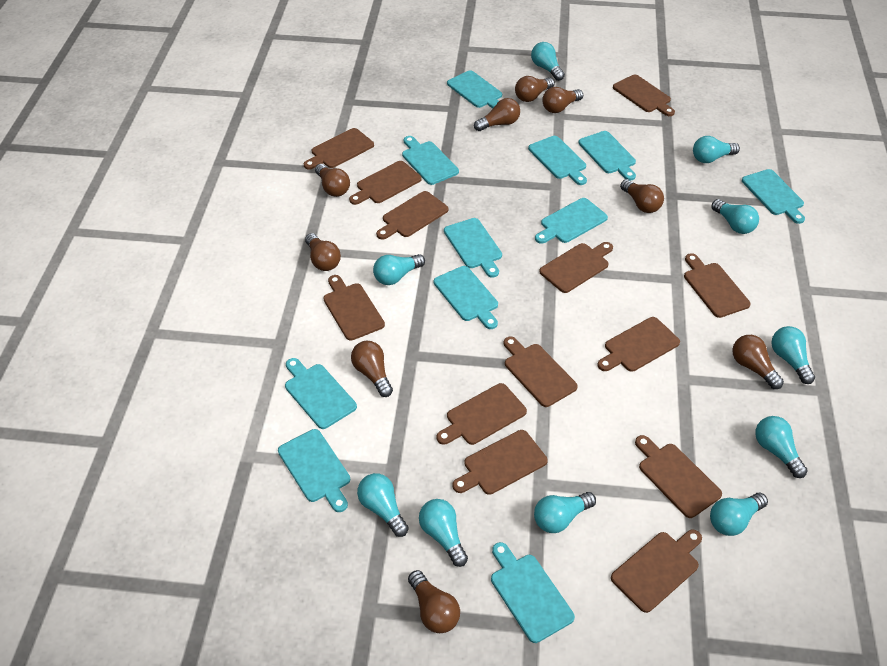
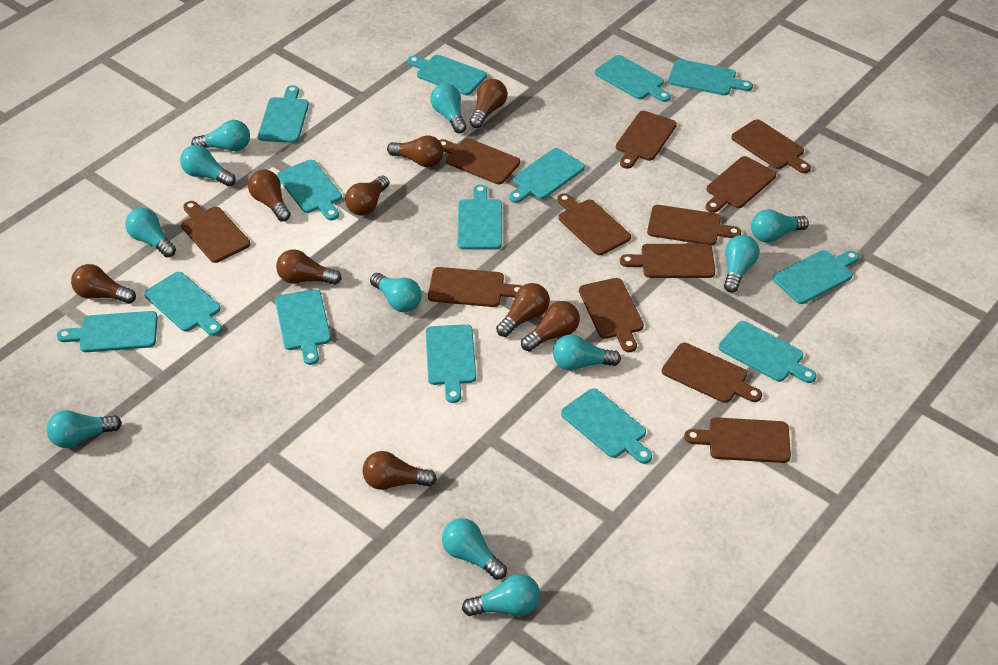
brown cutting board: 13 -> 12
turquoise cutting board: 11 -> 14
turquoise light bulb: 10 -> 11

